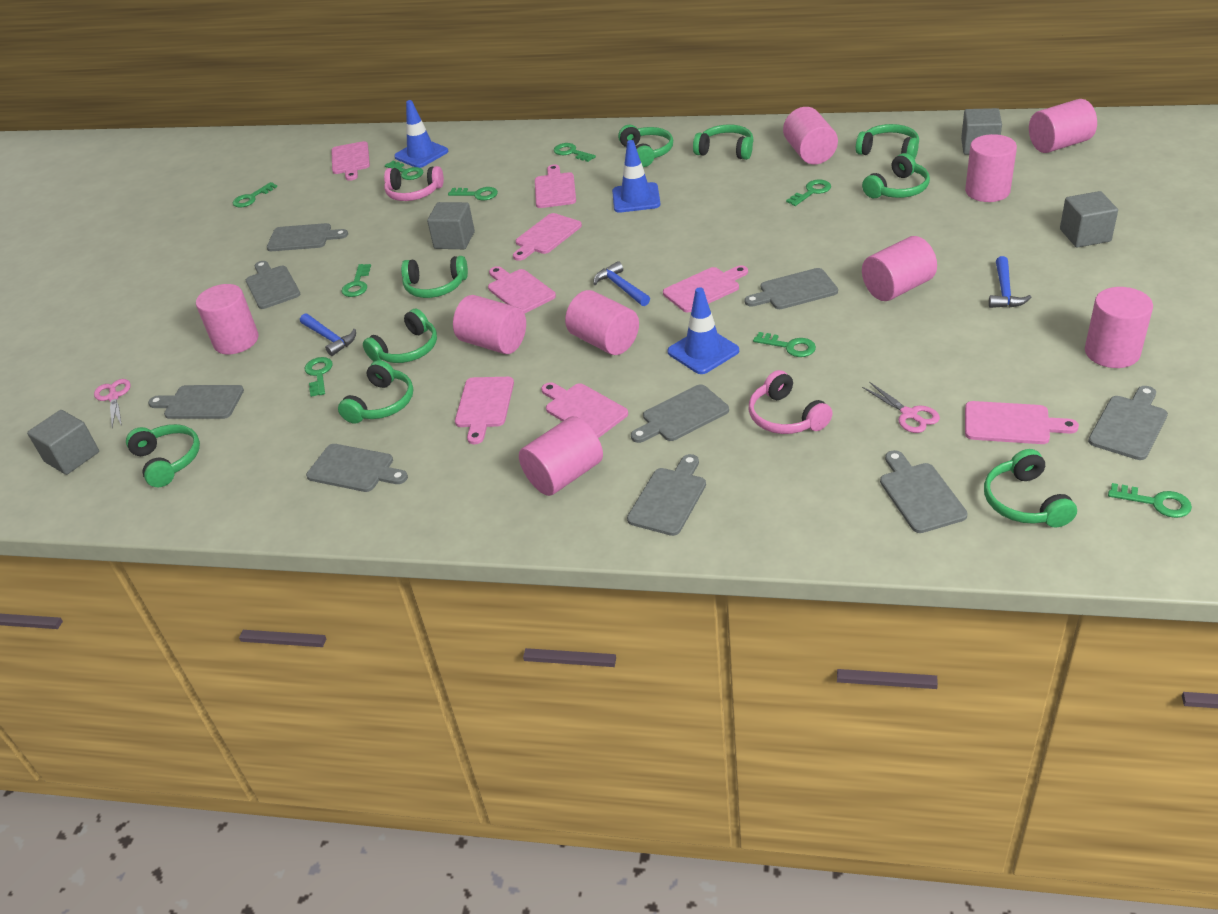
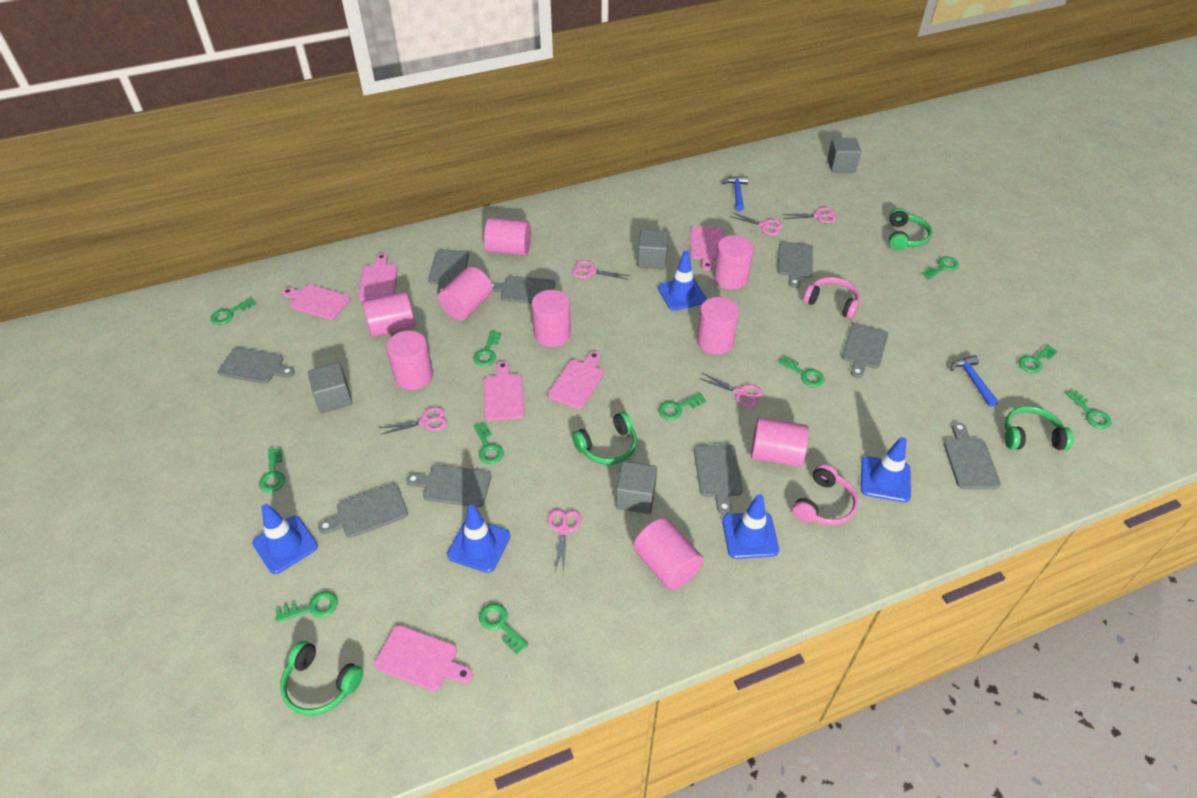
blue hammer: 3 -> 2
blue traffic cone: 3 -> 5
green headphones: 9 -> 4
green key: 9 -> 11
pink cutting board: 8 -> 6
pink scissors: 2 -> 6

